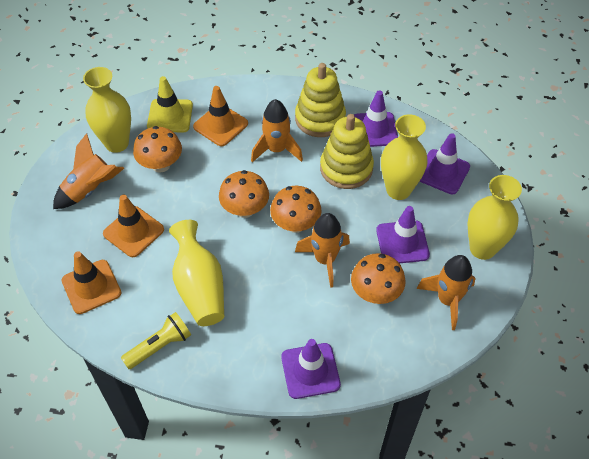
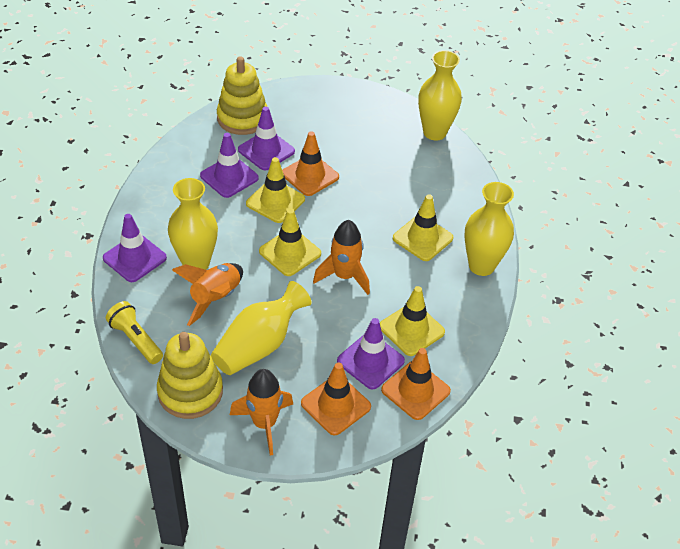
orange mushroom: 4 -> 0
orange rocket: 4 -> 3
yellow traffic cone: 1 -> 4

